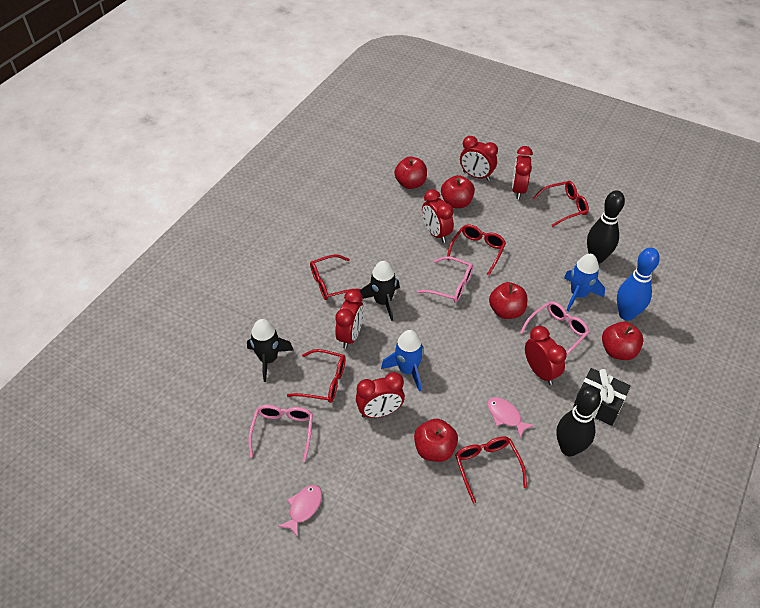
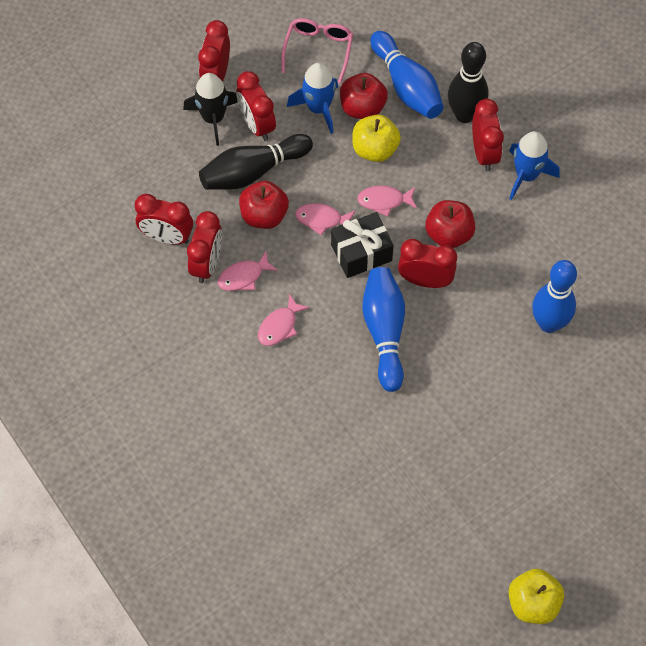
black rocket: 2 -> 1
blue bowling pin: 1 -> 3
pink fish: 2 -> 4
pink glasses: 3 -> 1
red apple: 5 -> 3
red glasses: 5 -> 0
yellow apple: 0 -> 2

